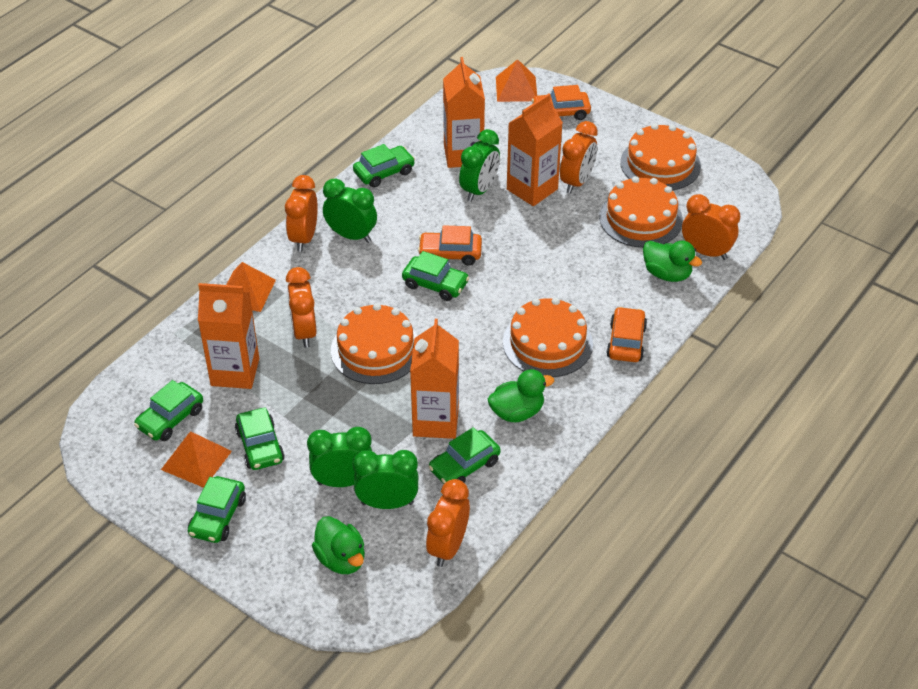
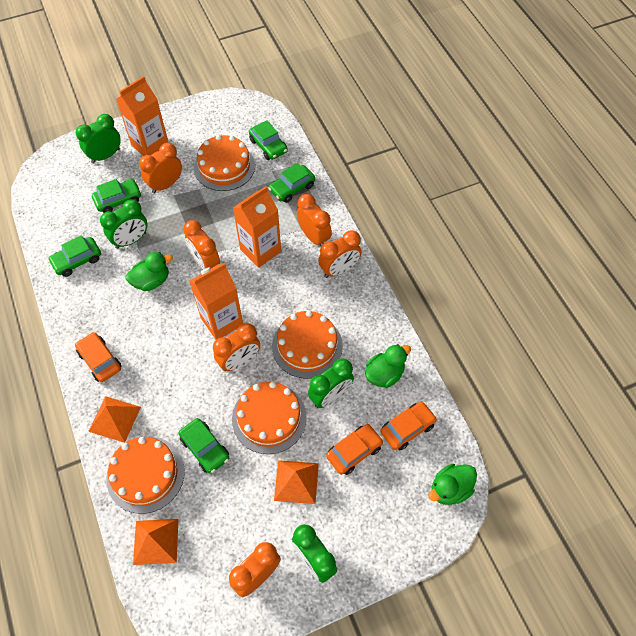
green car: 6 -> 5
orange carton: 4 -> 3
orange clock: 5 -> 6

